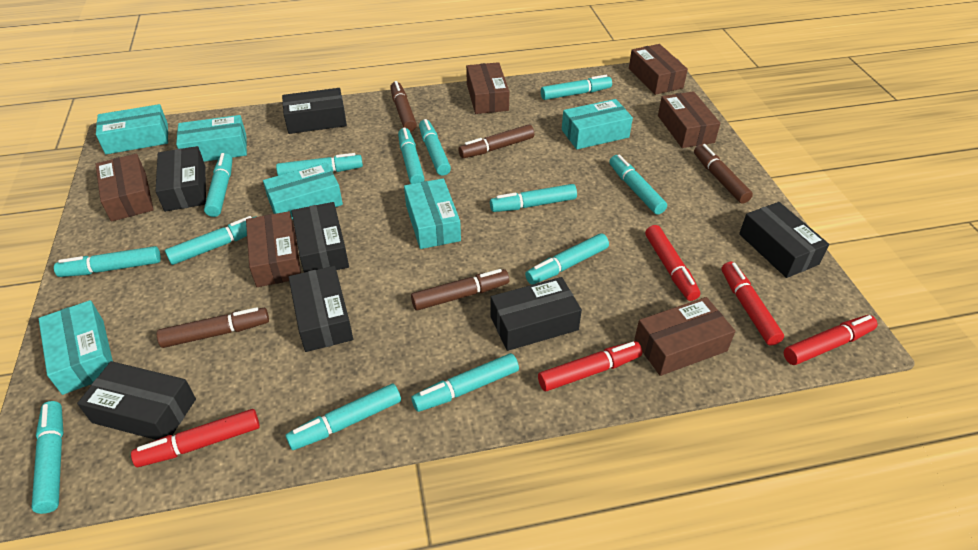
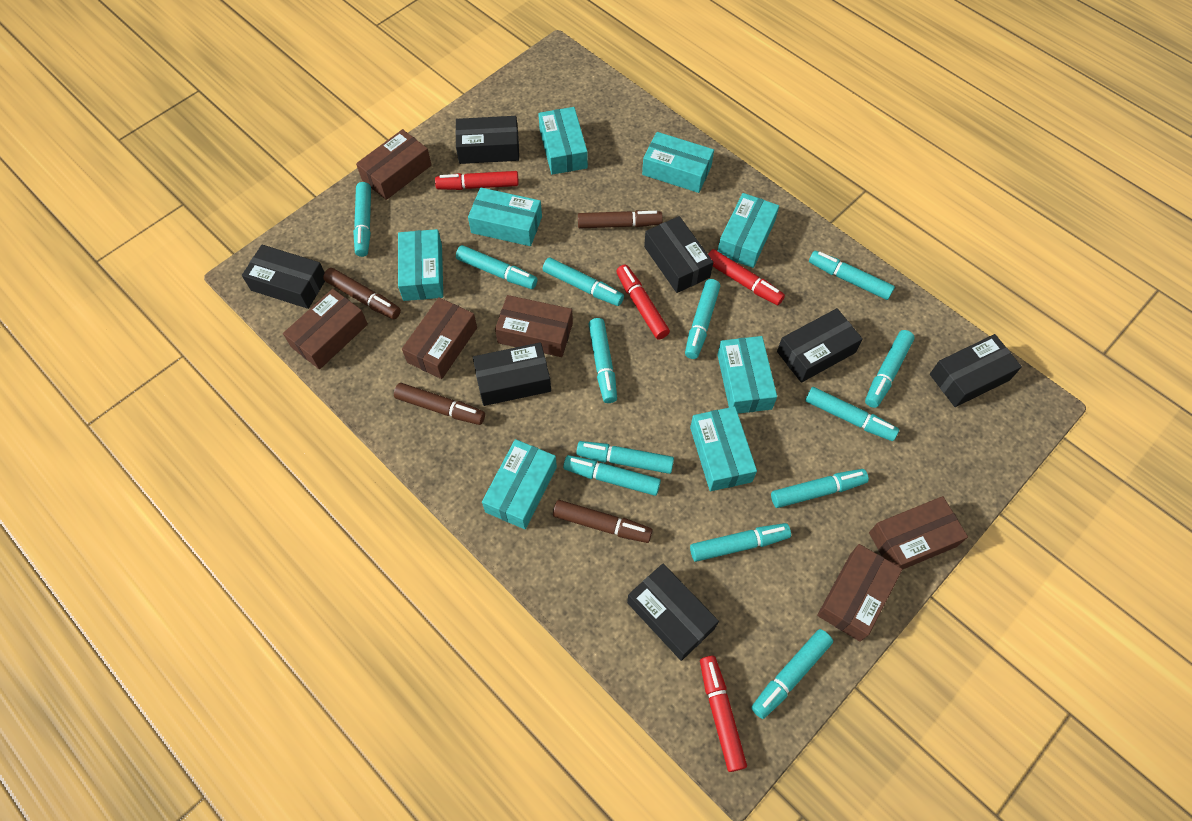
brown marker: 5 -> 4
red marker: 5 -> 4
turquoise box: 6 -> 8

